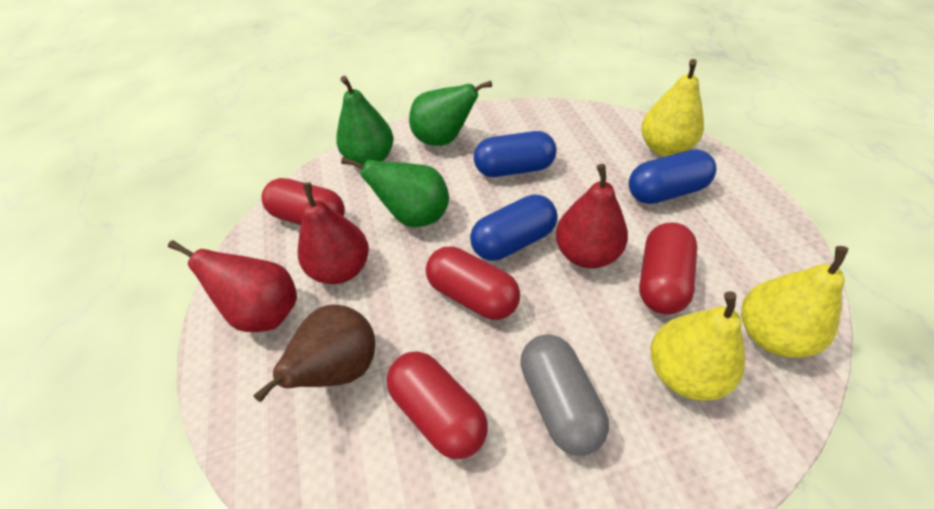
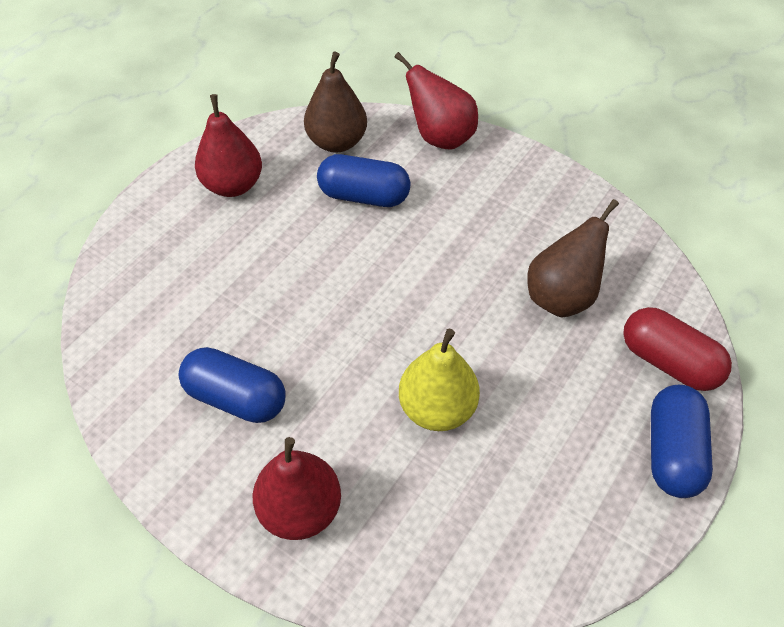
brown pear: 1 -> 2
green pear: 3 -> 0
grey capsule: 1 -> 0
red capsule: 4 -> 1
yellow pear: 3 -> 1

